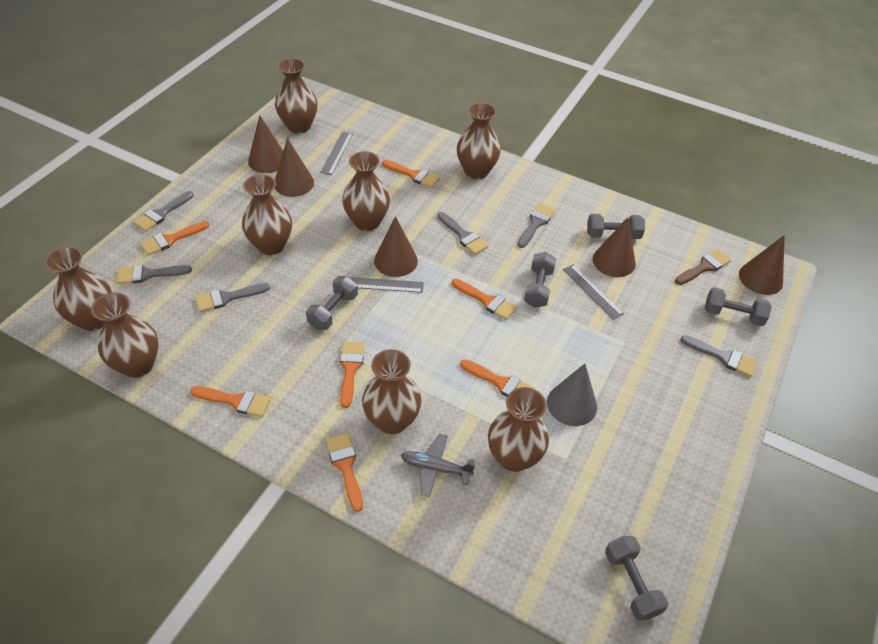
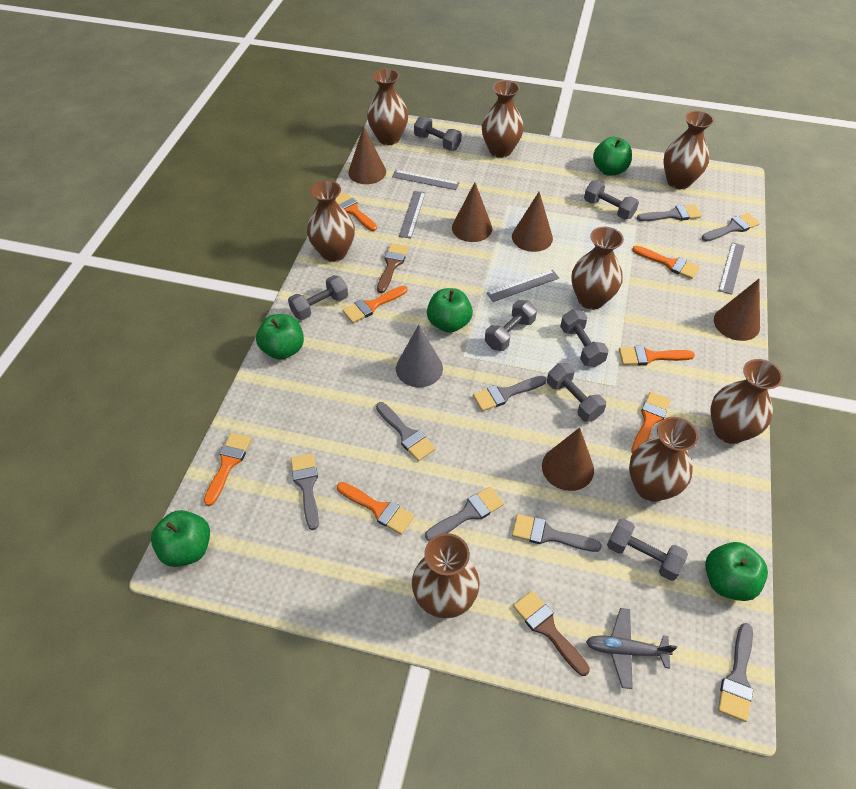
brown brush: 1 -> 2
green apple: 0 -> 5
grey brush: 6 -> 8
grey dumbbell: 5 -> 7
grey ruler: 3 -> 4

